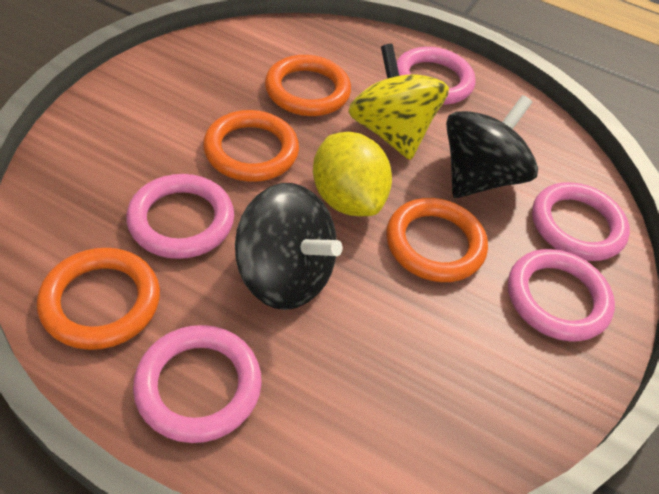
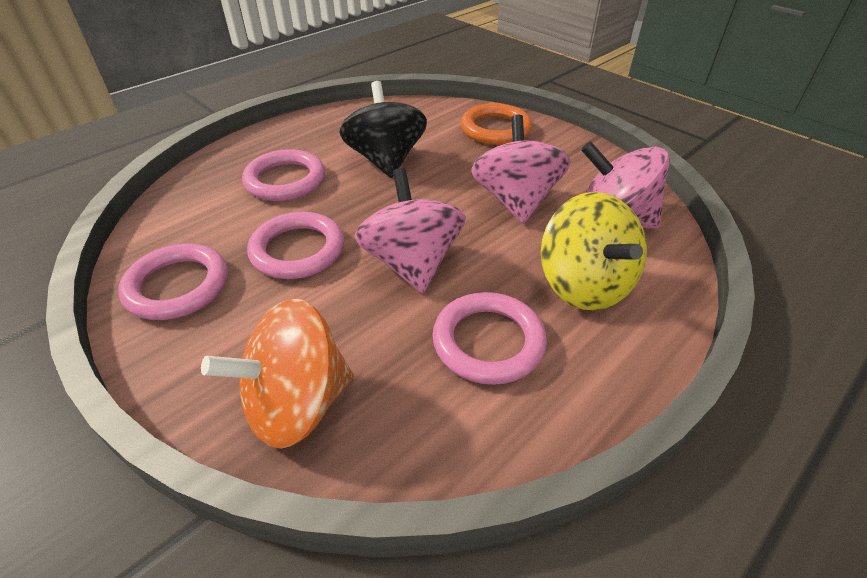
black spinning top: 2 -> 1
orange ring: 4 -> 1
orange spinning top: 0 -> 1
pink ring: 5 -> 4
pink spinning top: 0 -> 3
yellow lemon: 1 -> 0

